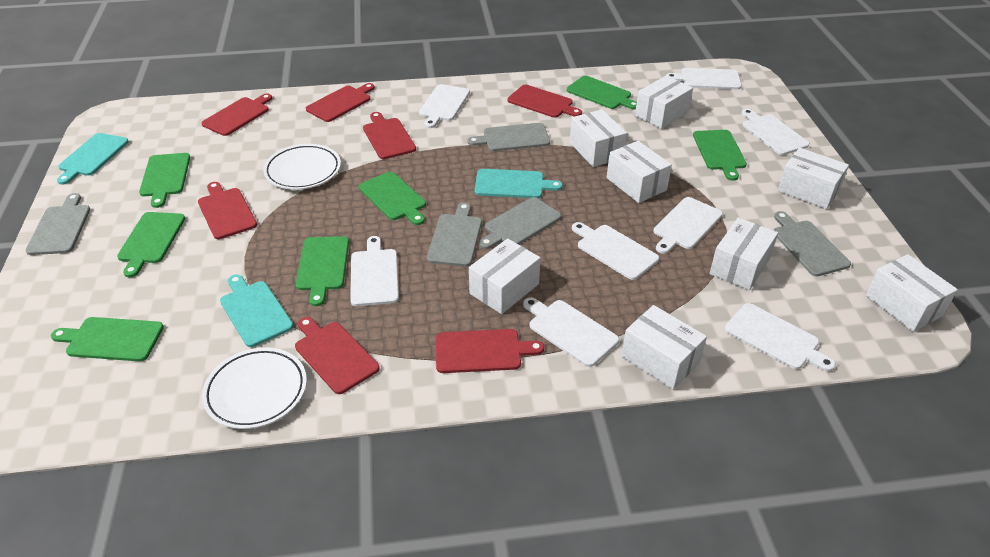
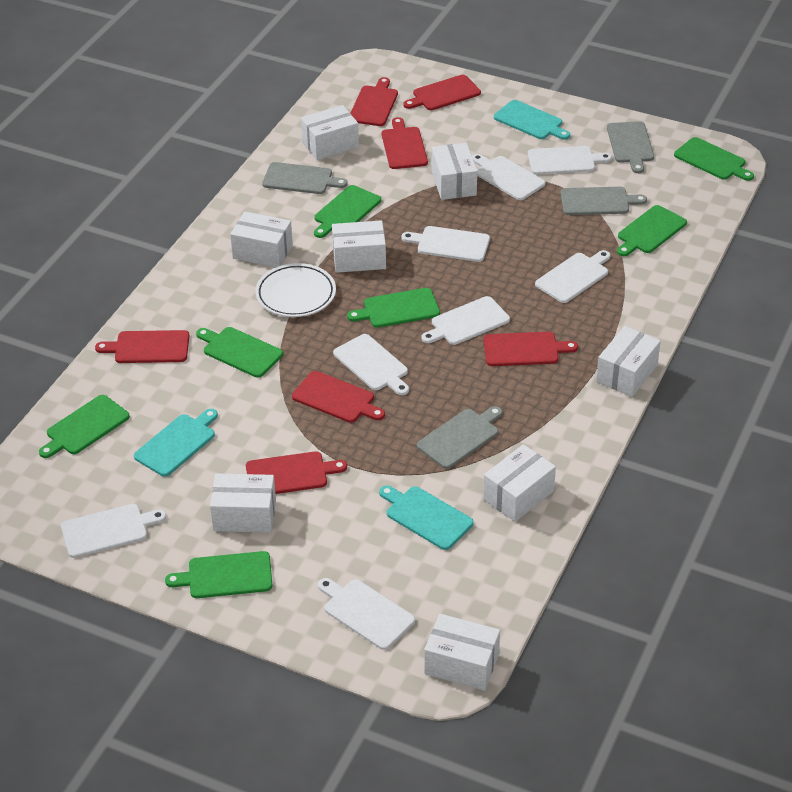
grey cutting board: 5 -> 4
white plate: 2 -> 1

